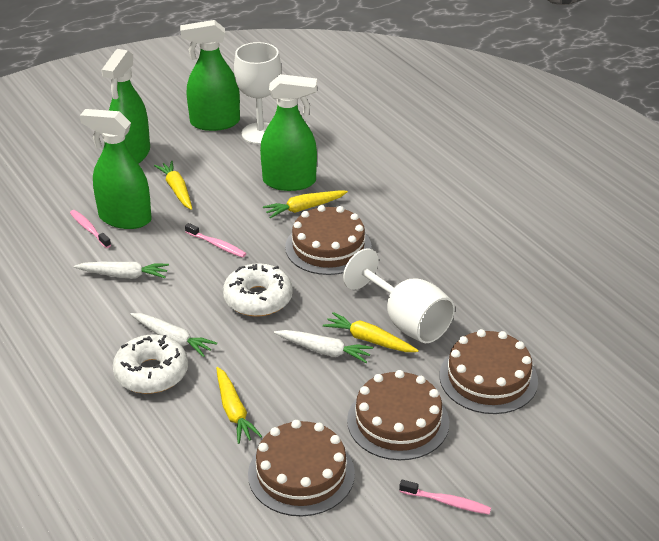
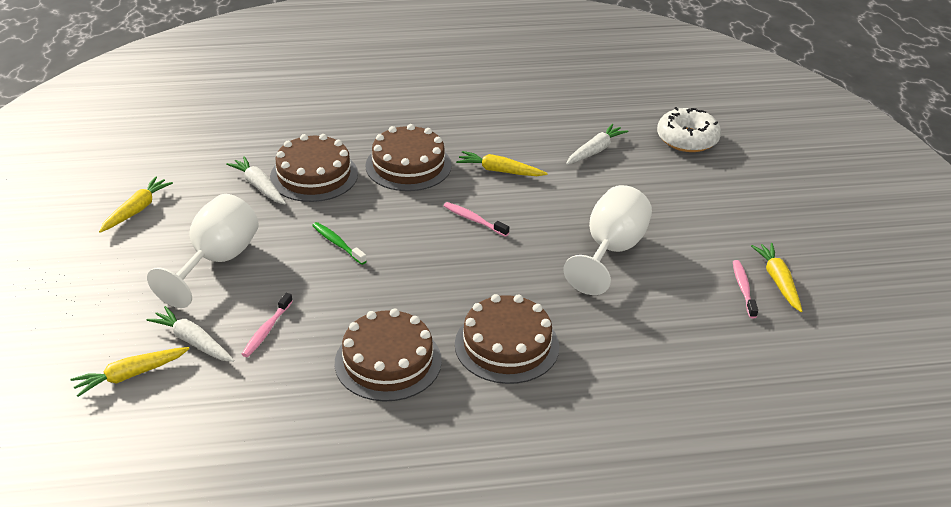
green spray bottle: 4 -> 0
green toothbrush: 0 -> 1
white donut: 2 -> 1

